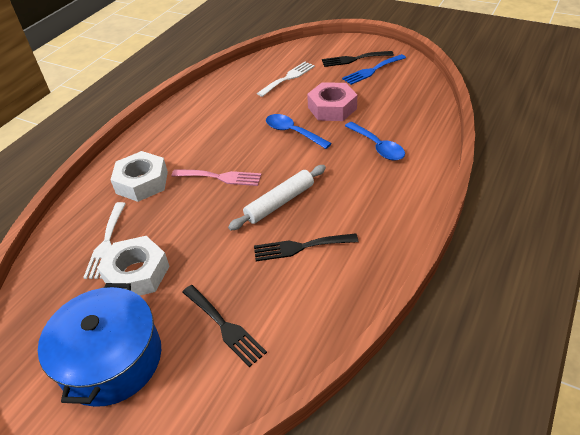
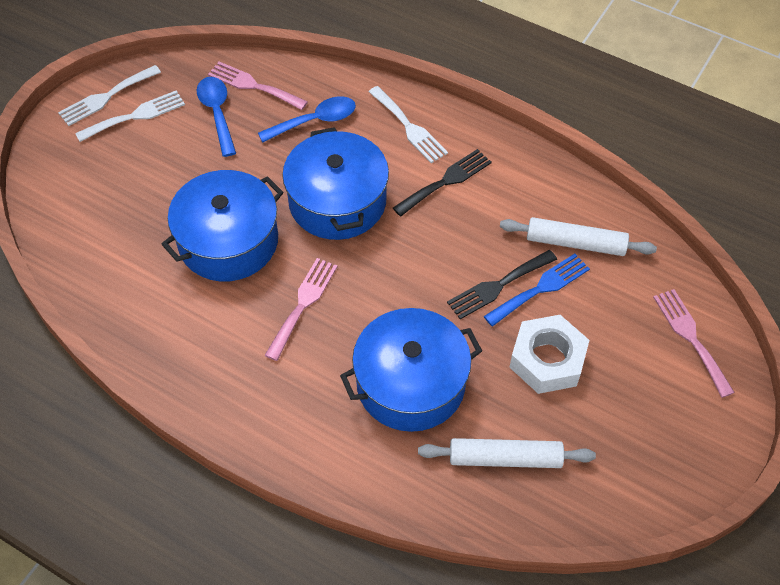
black fork: 3 -> 2
blue pot: 1 -> 3
pink fork: 1 -> 3
pink nut: 1 -> 0
white fork: 2 -> 3
white nut: 2 -> 1
white rolling pin: 1 -> 2

